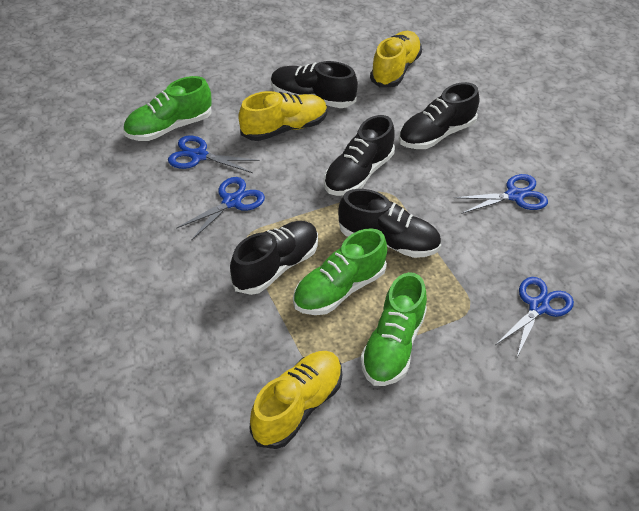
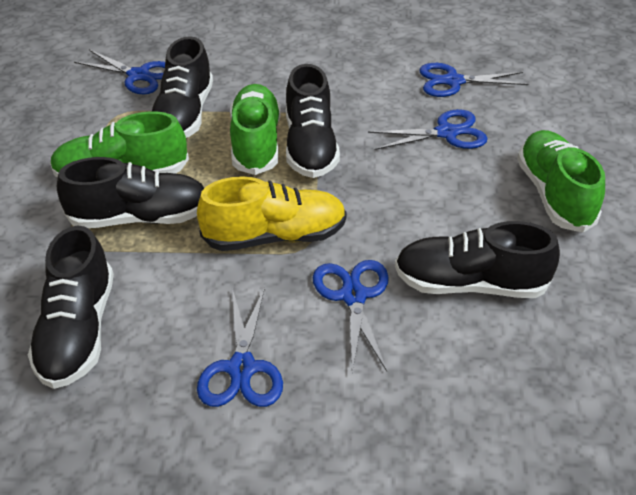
blue scissors: 4 -> 5
yellow shoe: 3 -> 1

